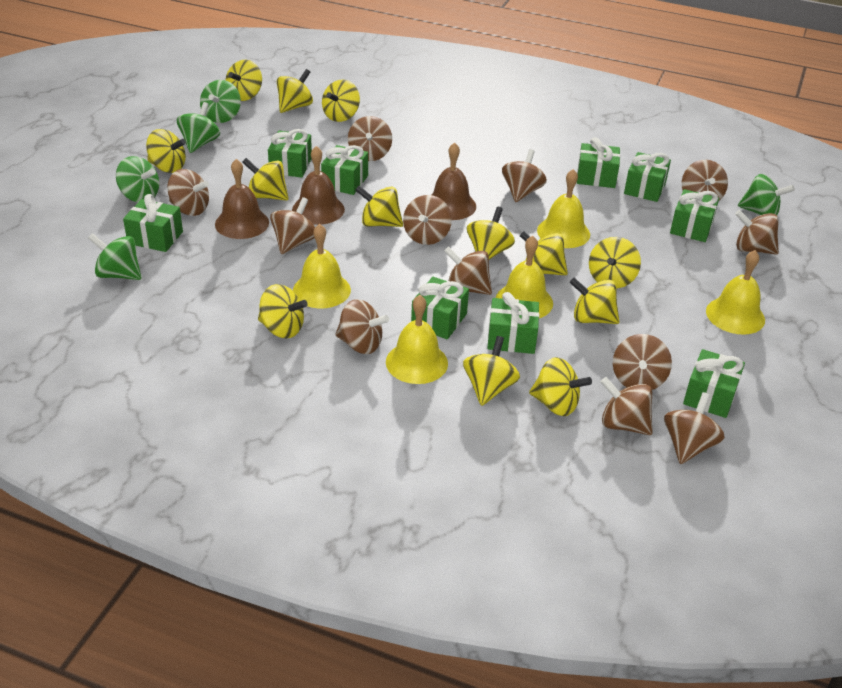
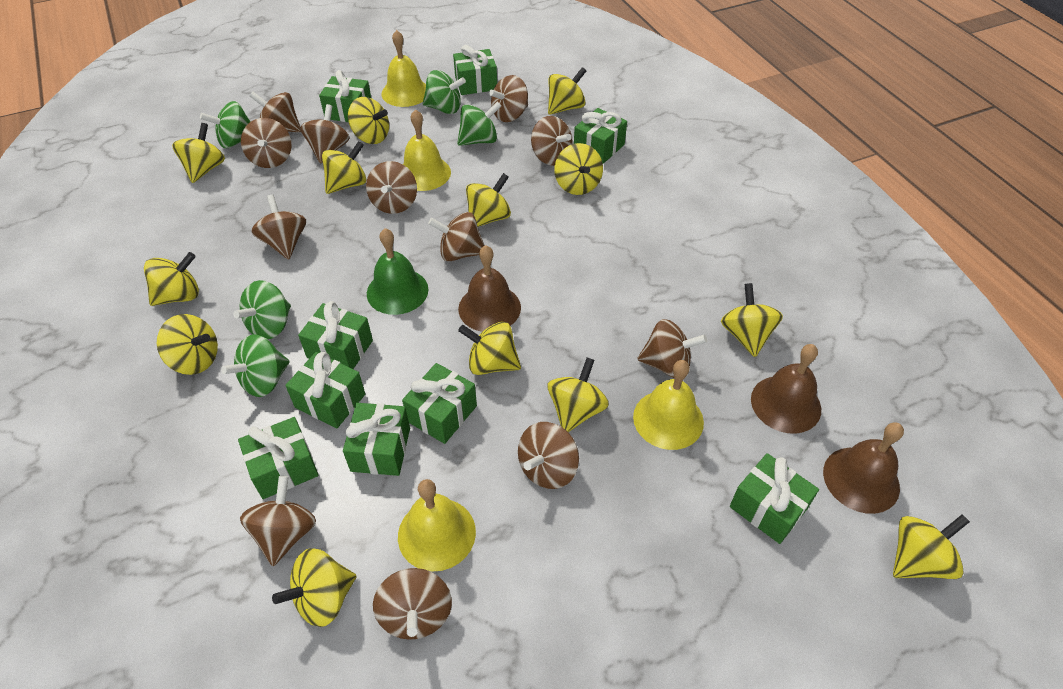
green bell: 0 -> 1
yellow bell: 5 -> 4

